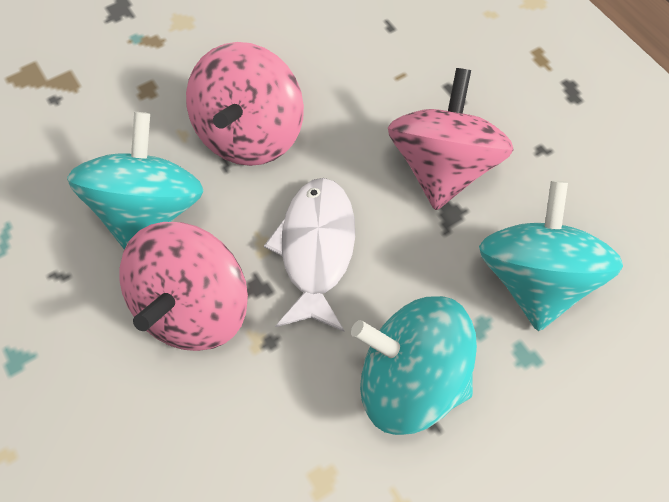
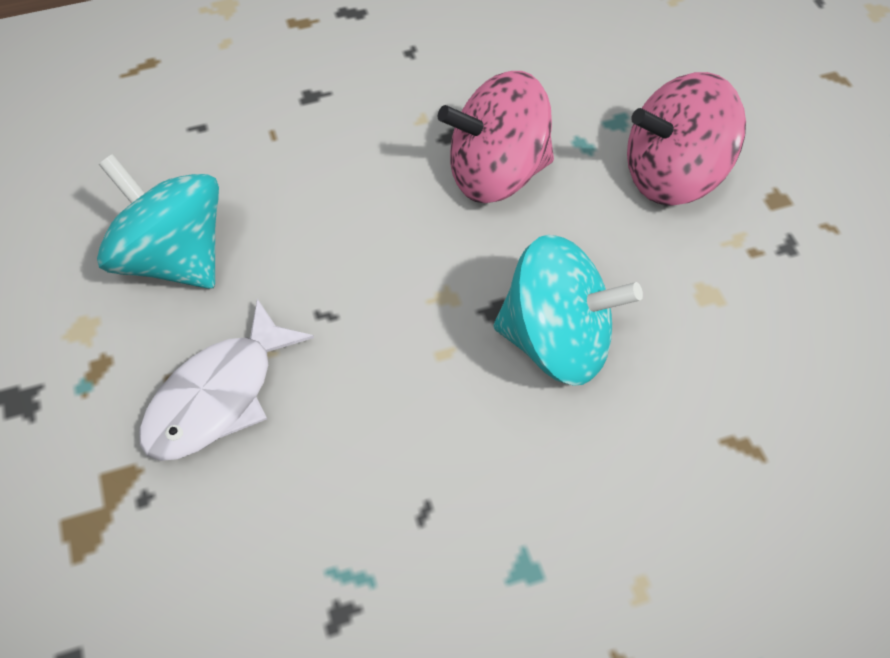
pink spinning top: 3 -> 2
turquoise spinning top: 3 -> 2

